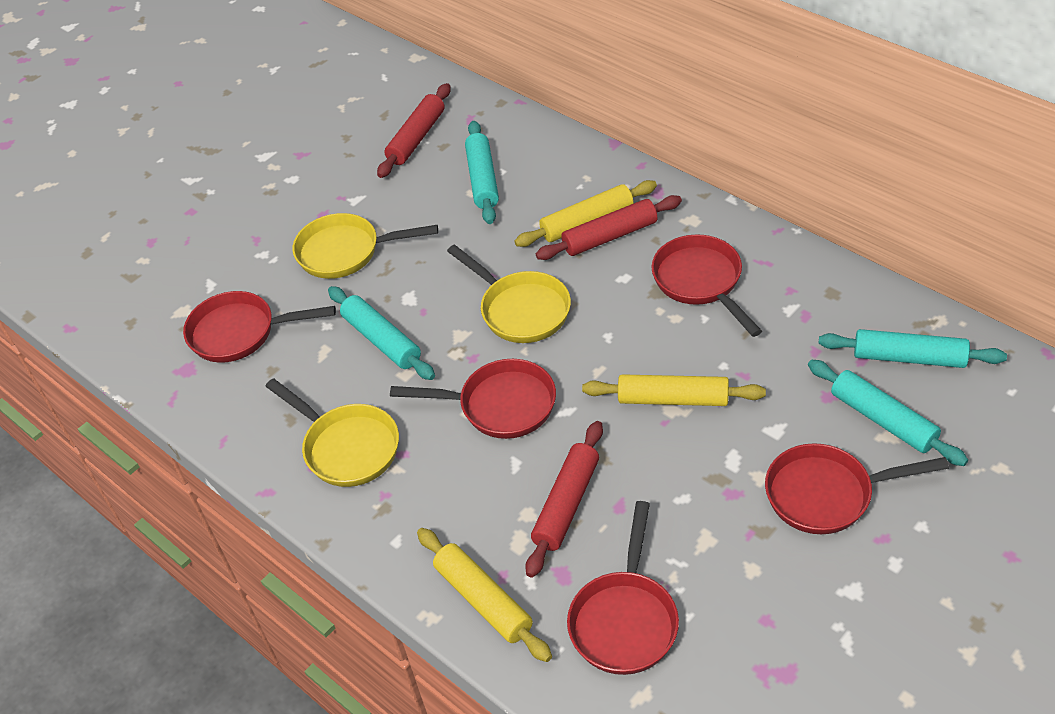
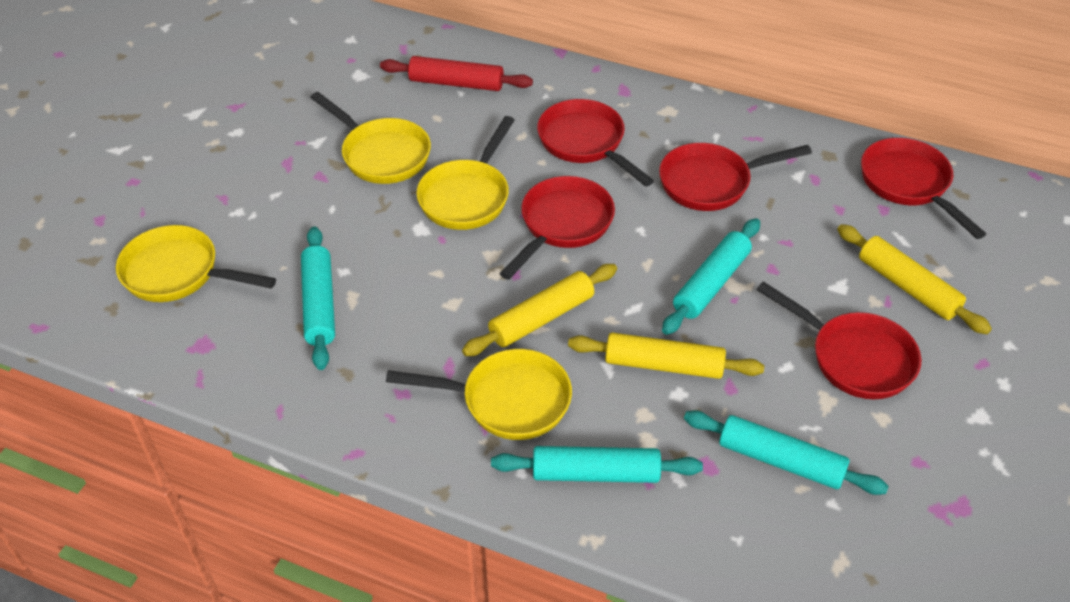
red rolling pin: 3 -> 1
yellow pan: 3 -> 4

